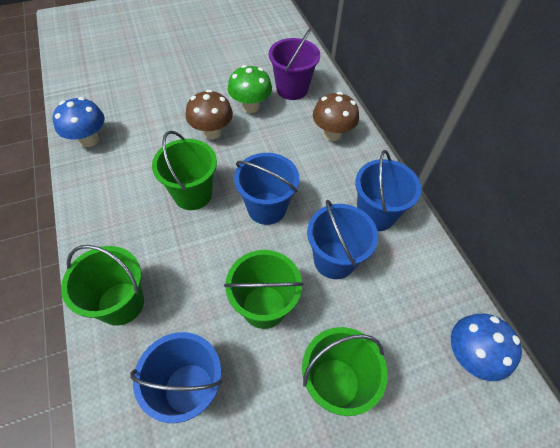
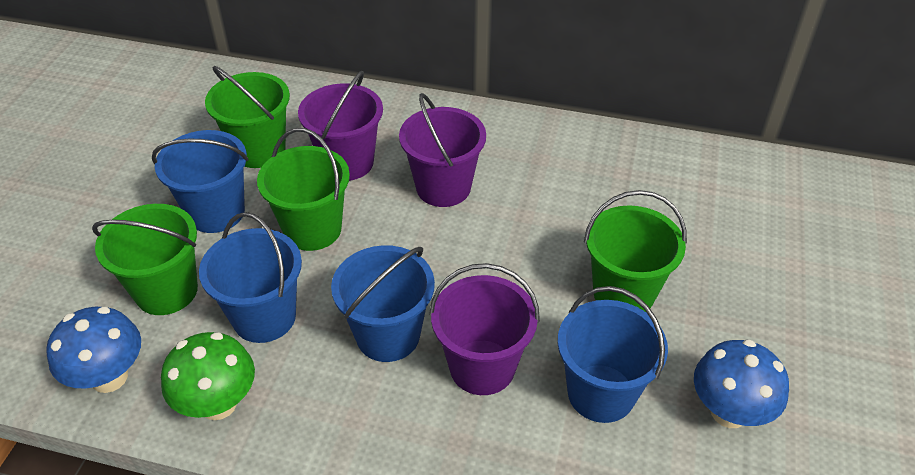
brown mushroom: 2 -> 0
purple bucket: 1 -> 3

